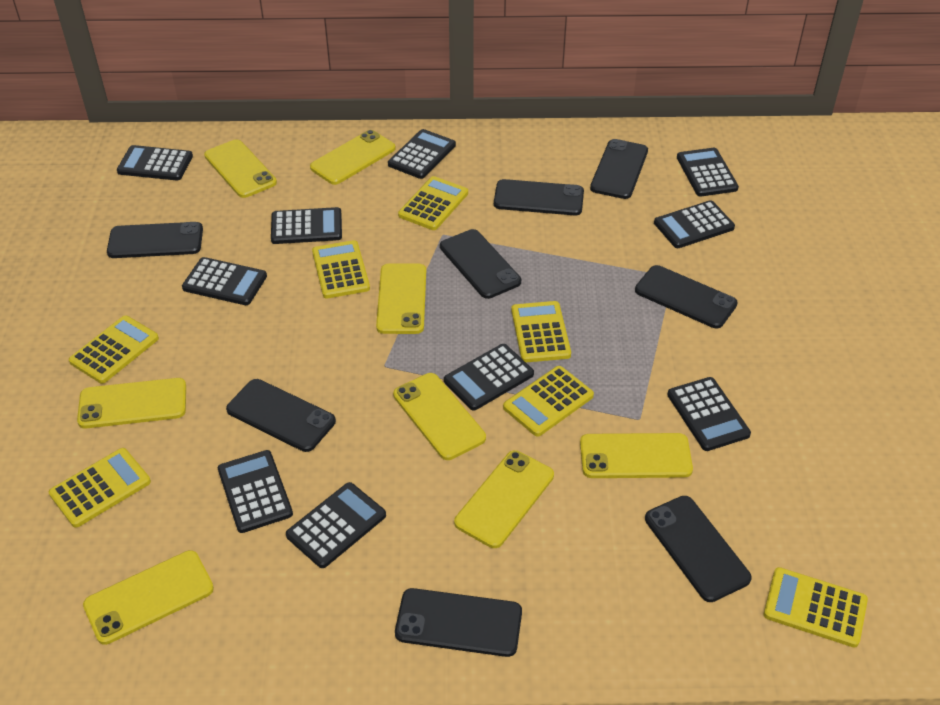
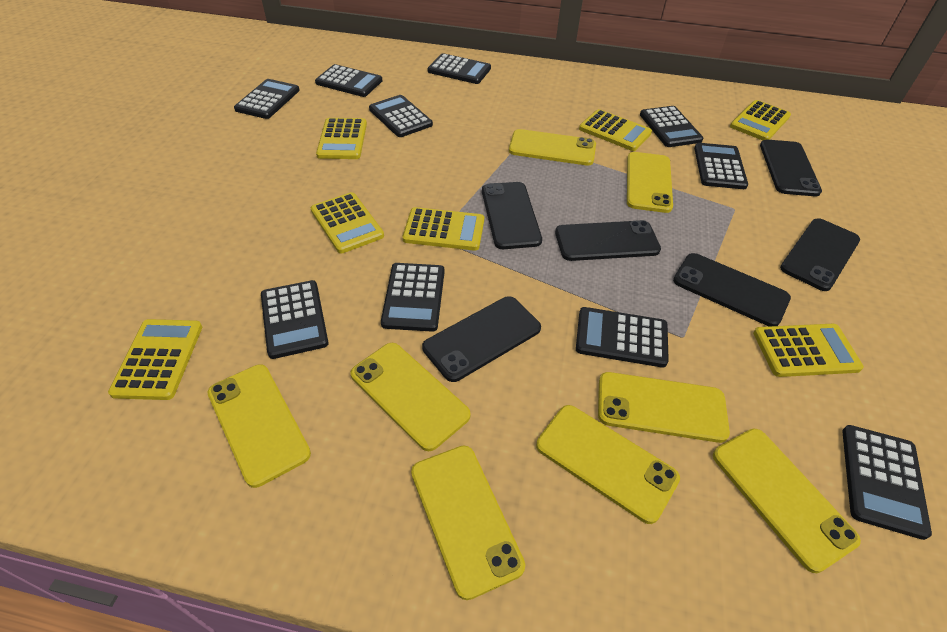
black phone: 8 -> 6

